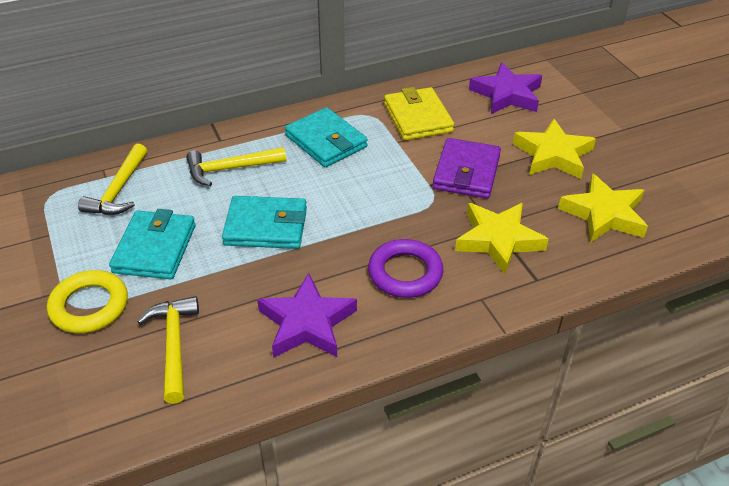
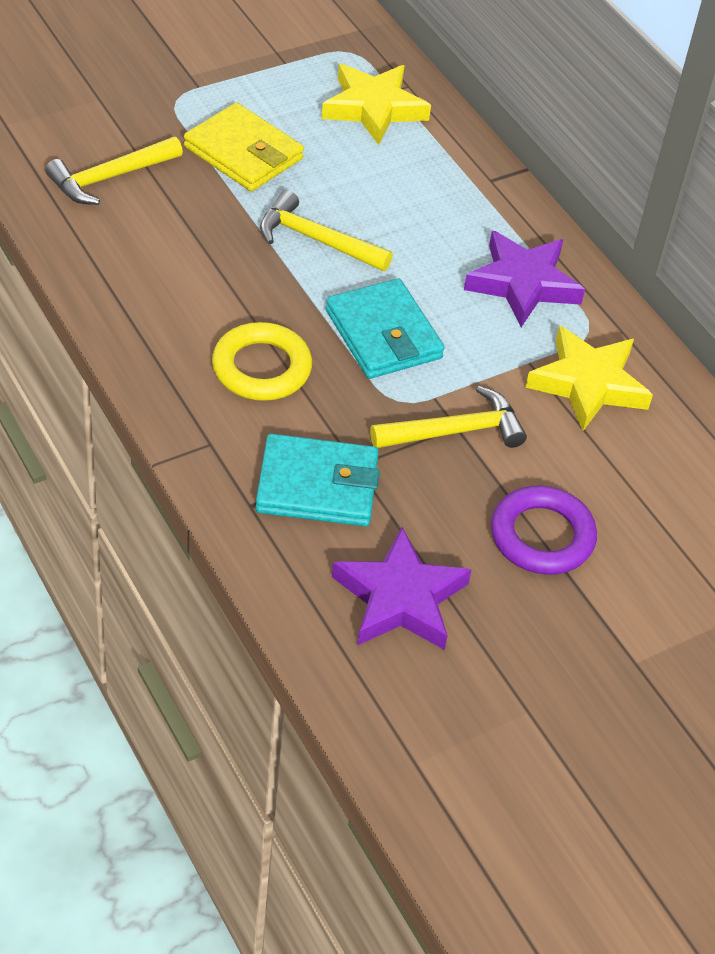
purple wallet: 1 -> 0
turquoise wallet: 3 -> 2
yellow star: 3 -> 2

